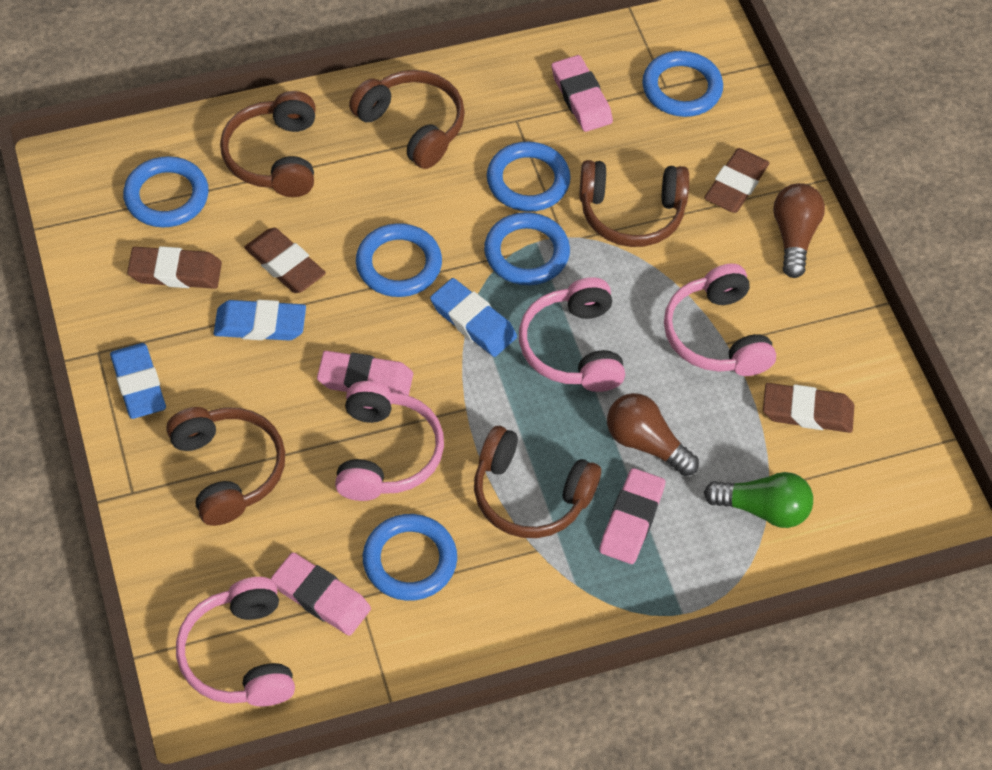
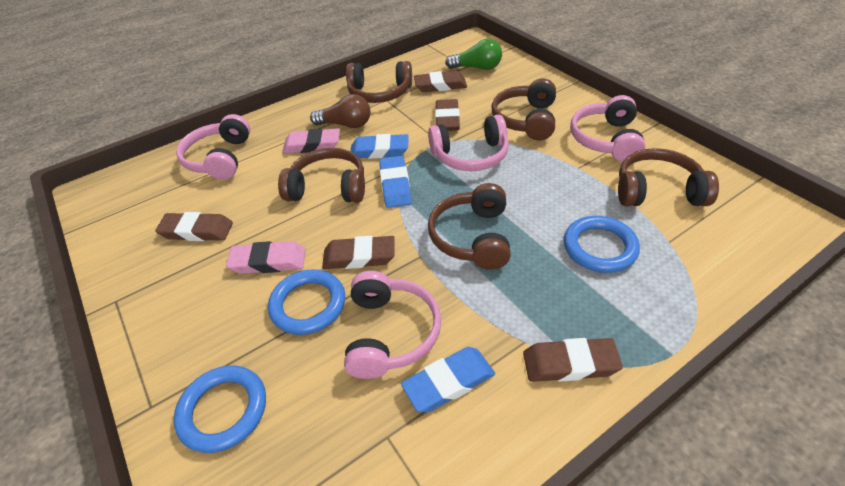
blue ring: 6 -> 3
brown eraser: 4 -> 5
brown light bulb: 2 -> 1
pink eraser: 4 -> 2

